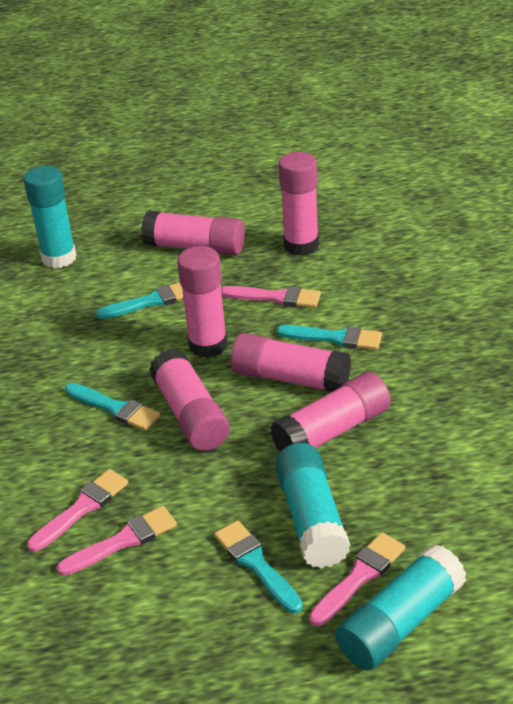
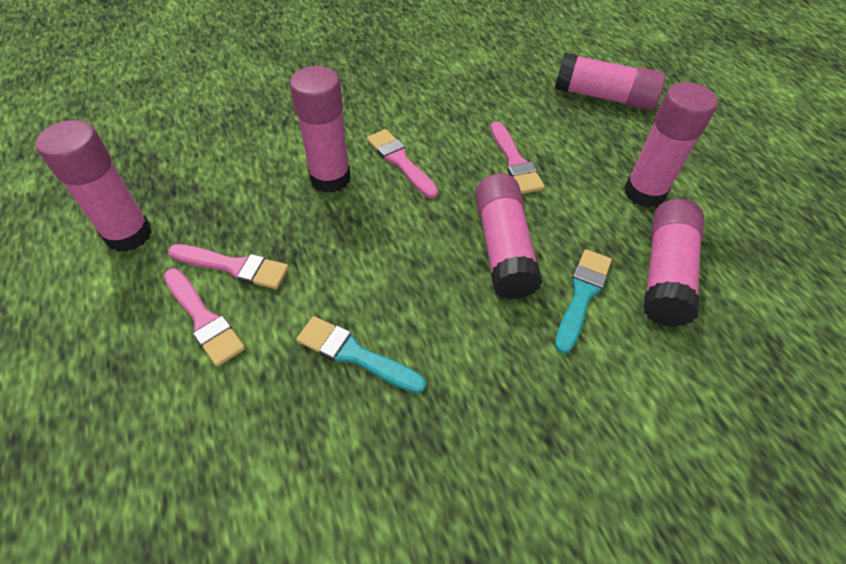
turquoise brush: 4 -> 2
turquoise glue stick: 3 -> 0

